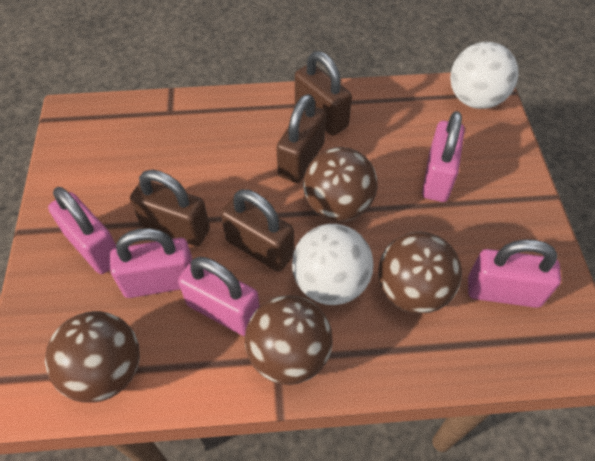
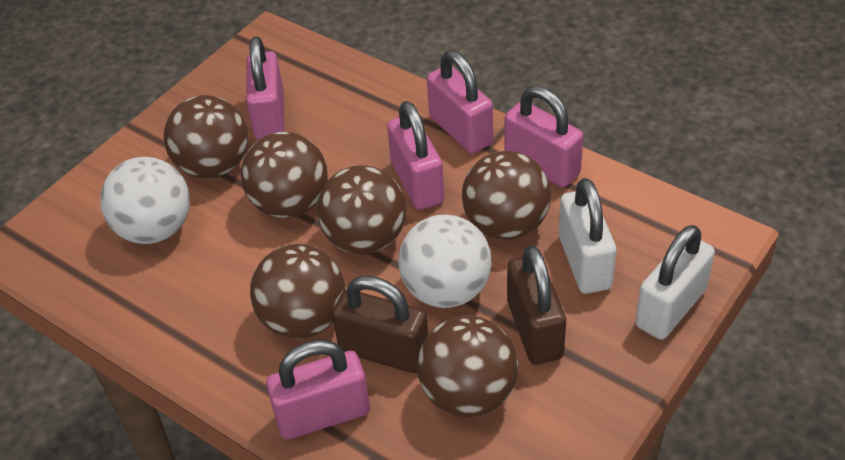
brown ball: 4 -> 6
brown padlock: 4 -> 2
white padlock: 0 -> 2

